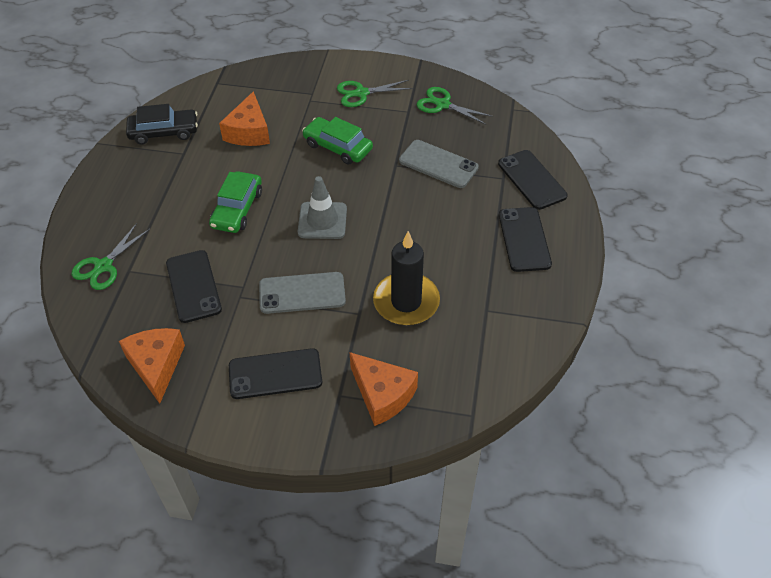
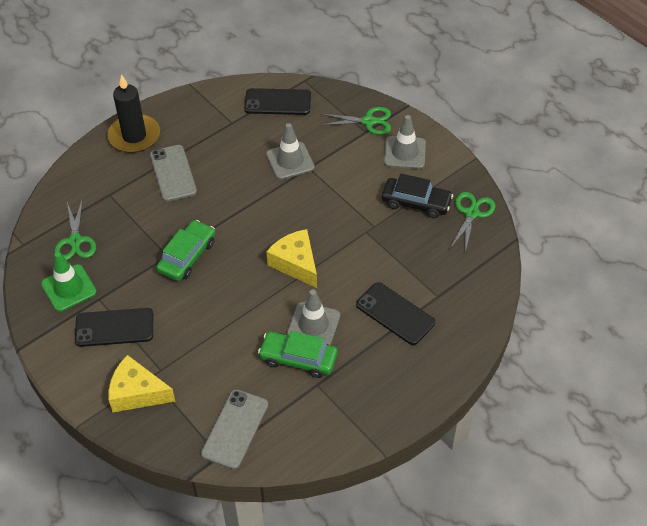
black phone: 4 -> 3
green traffic cone: 0 -> 1
grey traffic cone: 1 -> 3
orange cheese: 3 -> 0
yellow cheese: 0 -> 2

